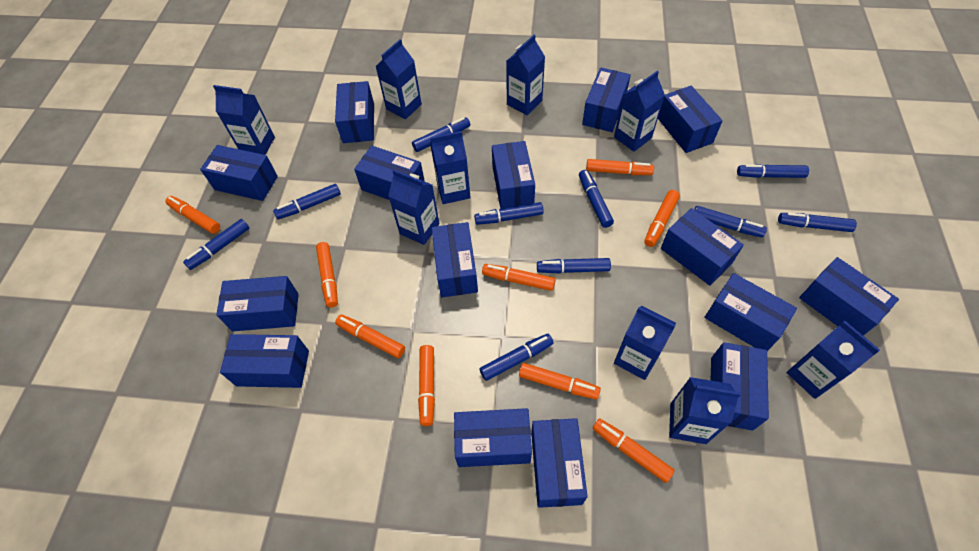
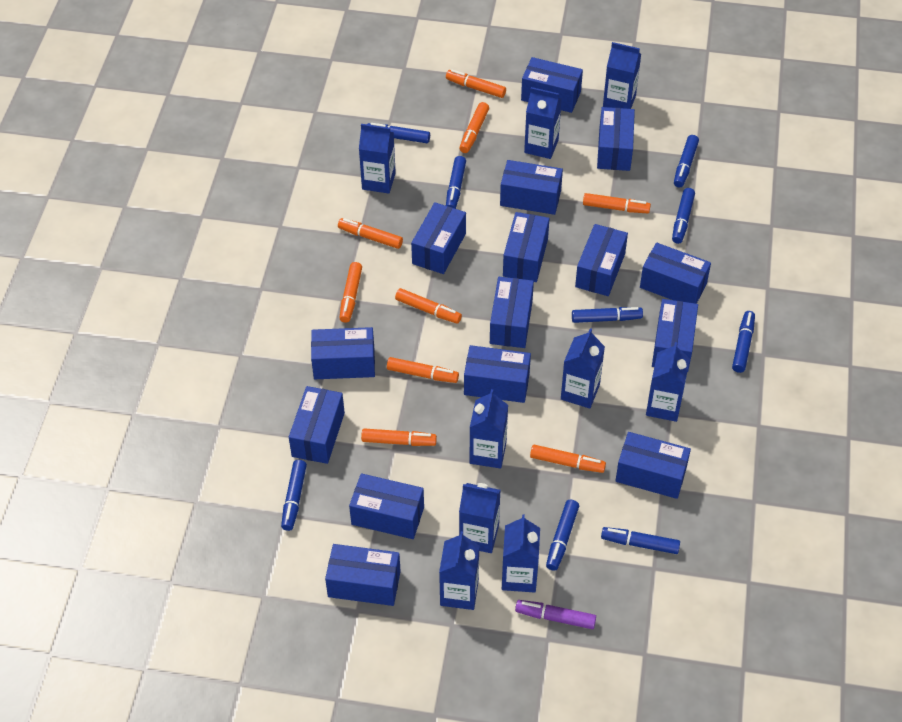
blue marker: 10 -> 9
purple marker: 0 -> 1

